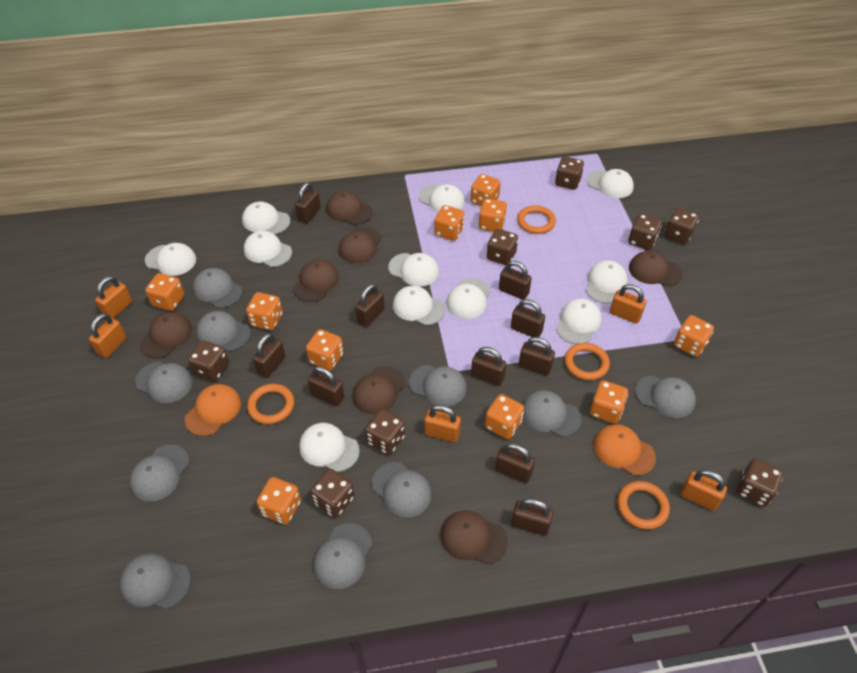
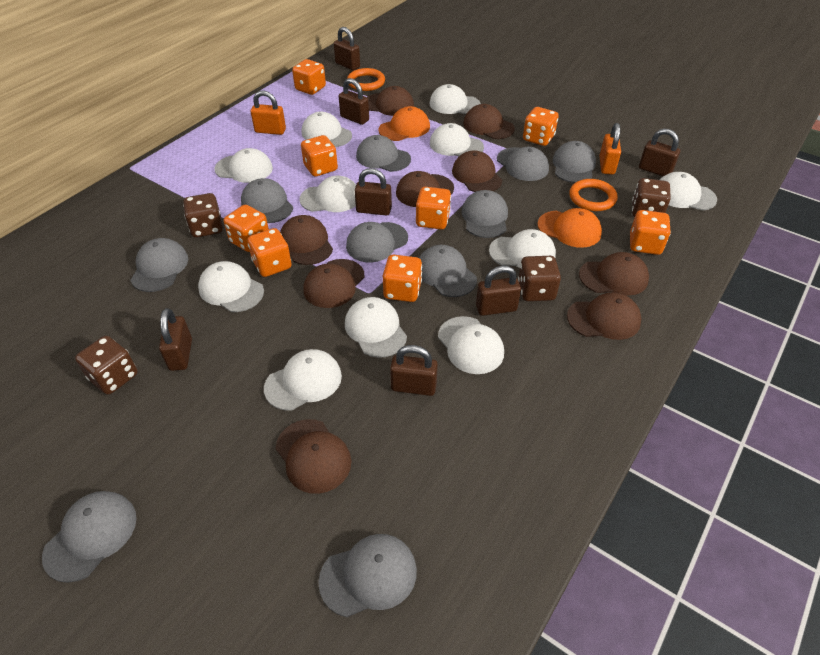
brown cap: 7 -> 9
brown dice: 8 -> 4
brown padlock: 10 -> 7
orange dice: 10 -> 8
orange padlock: 5 -> 2
orange ring: 4 -> 2

